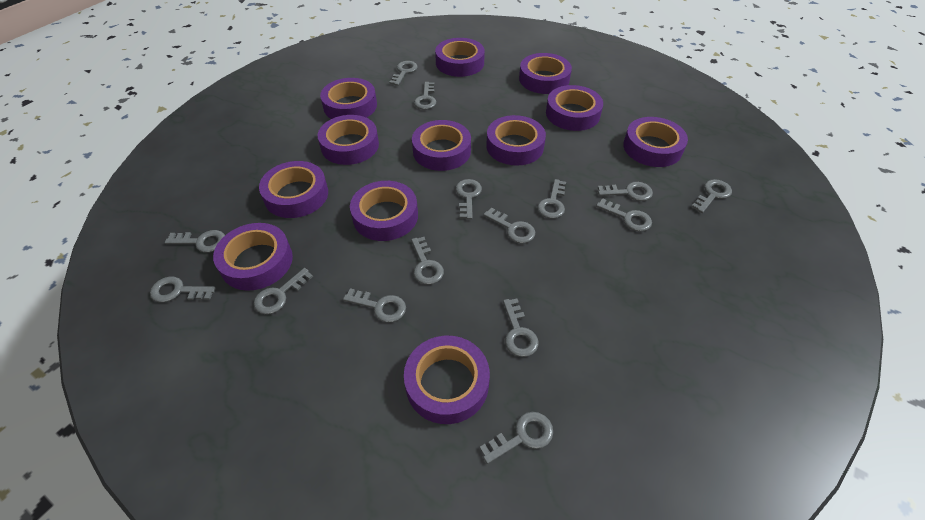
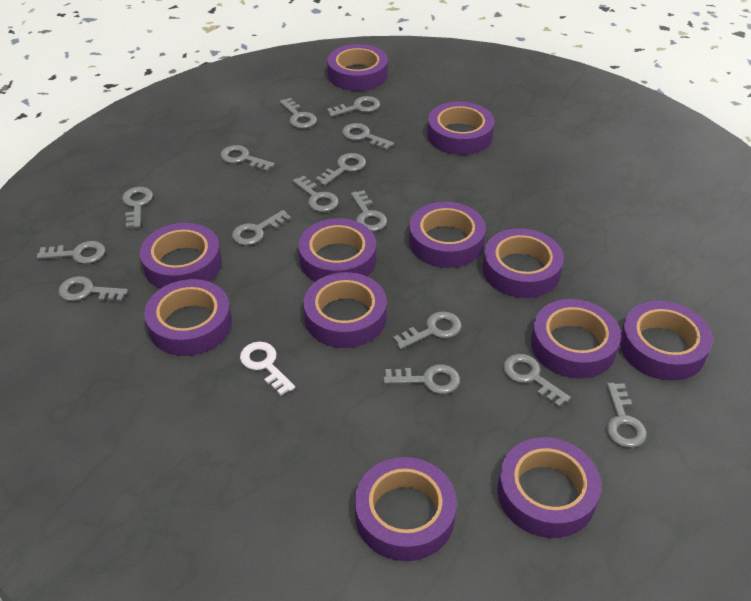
white key: 0 -> 1

